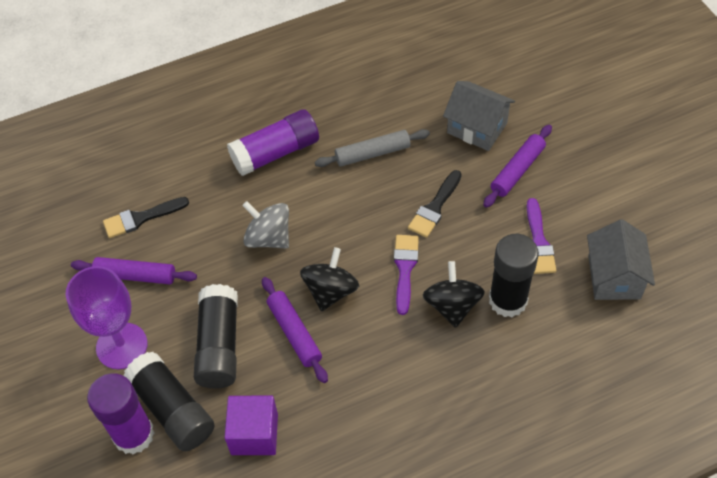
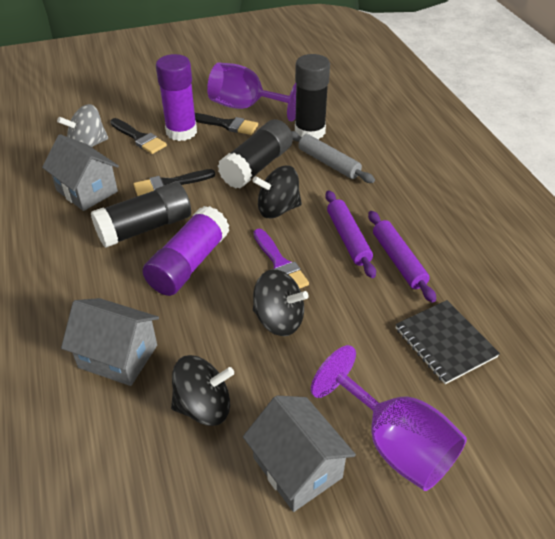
black brush: 2 -> 3
black notebook: 0 -> 1
black spinning top: 2 -> 3
grey house: 2 -> 3
purple brush: 2 -> 1
purple cube: 1 -> 0
purple goblet: 1 -> 2
purple rolling pin: 3 -> 2

